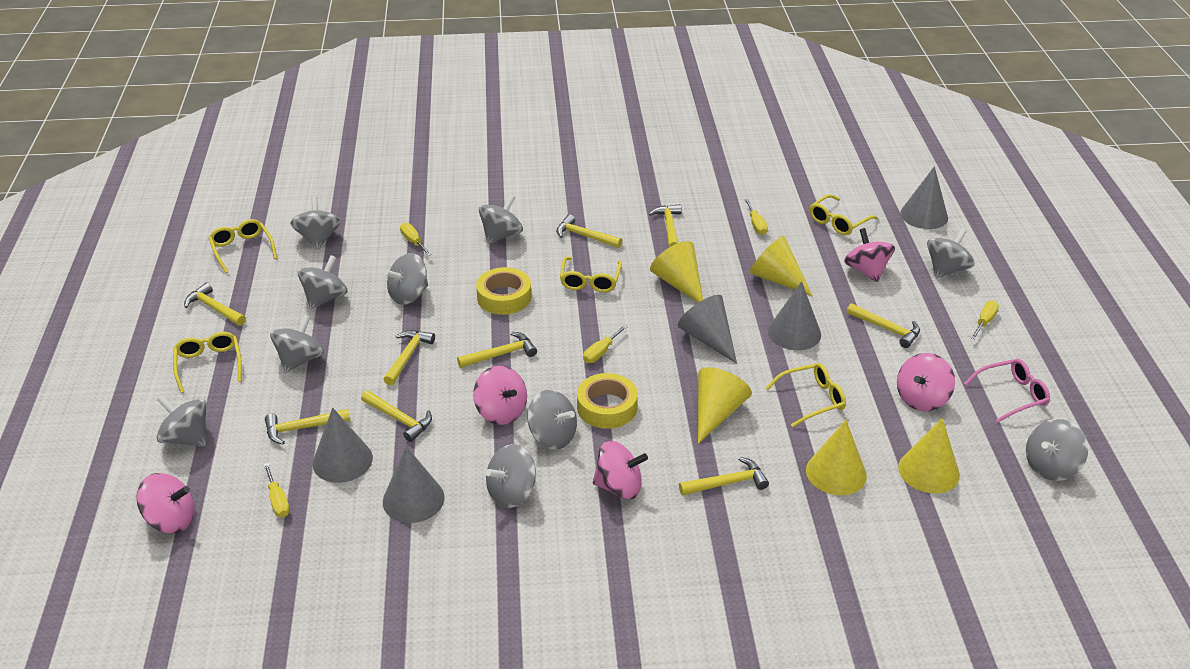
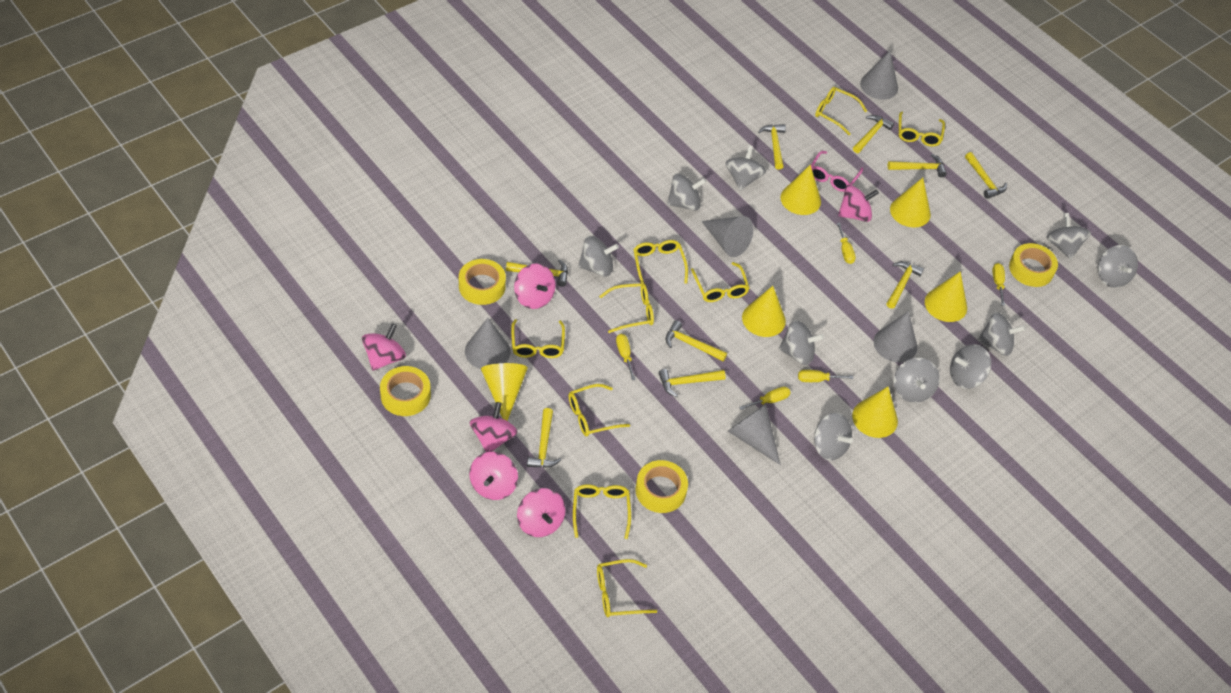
pink spinning top: 5 -> 6
yellow cone: 5 -> 6
yellow glasses: 5 -> 9
yellow tape: 2 -> 4

